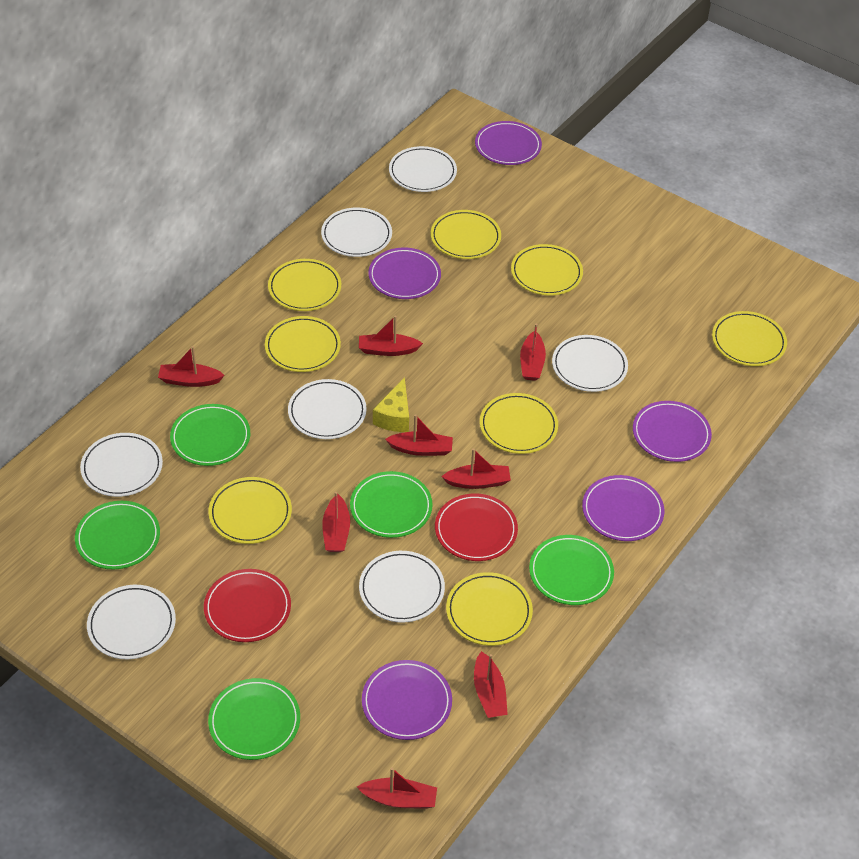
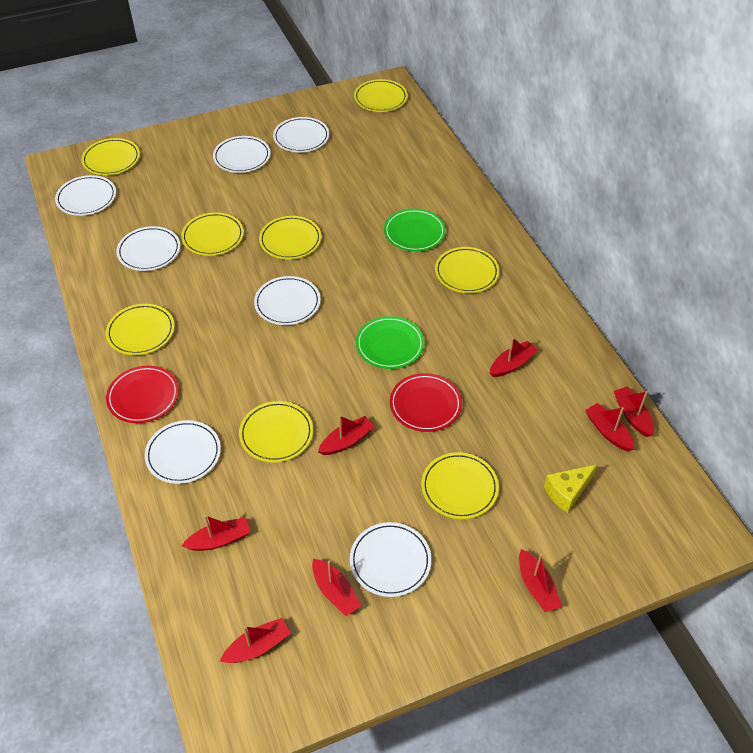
green plate: 5 -> 2
purple plate: 5 -> 0

